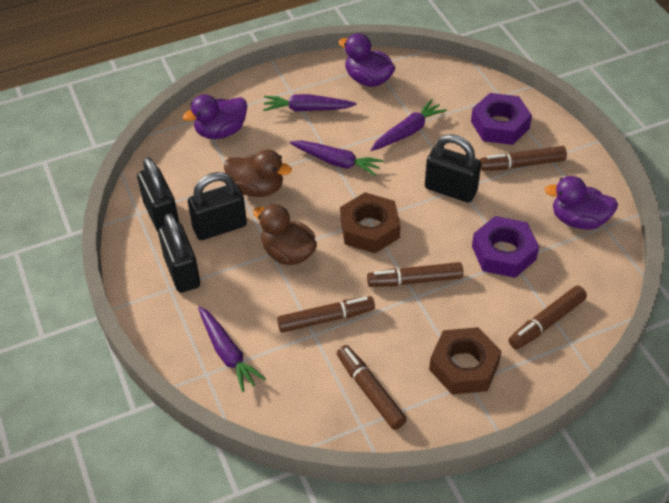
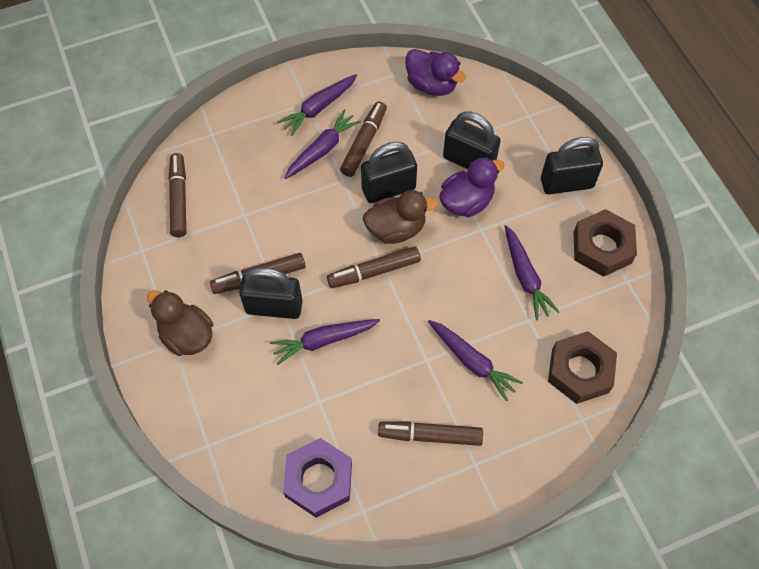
purple carrot: 4 -> 5
purple duck: 3 -> 2
purple nut: 2 -> 1

